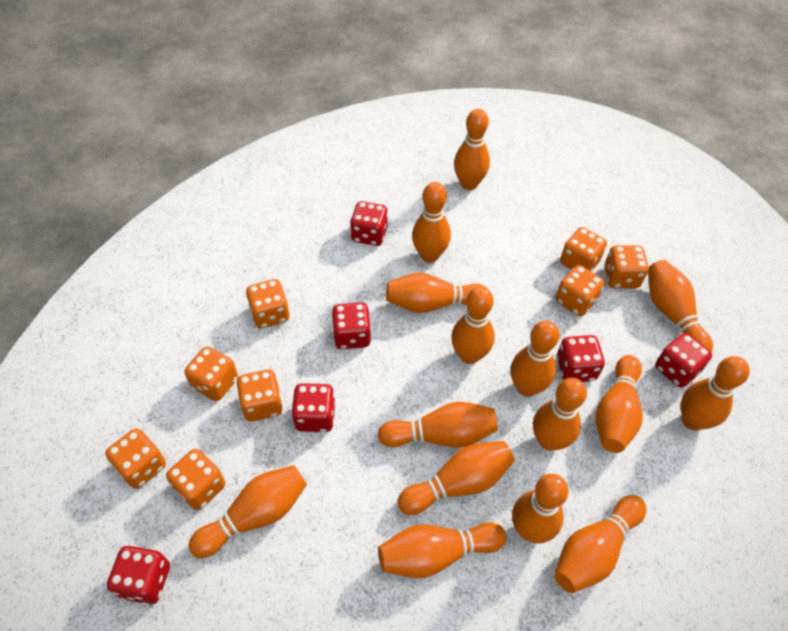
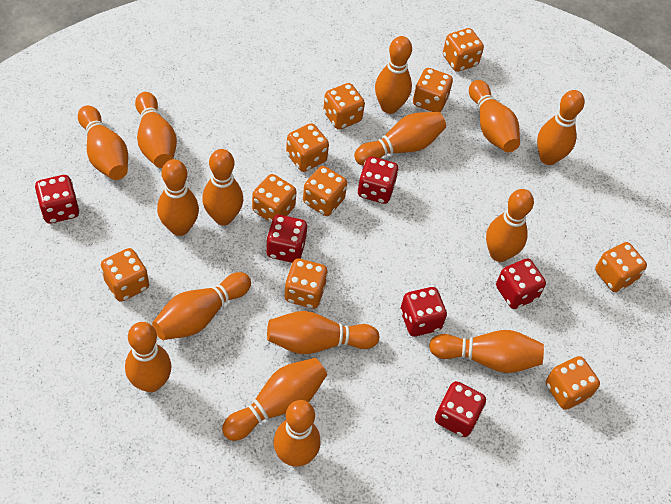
orange dice: 8 -> 10

